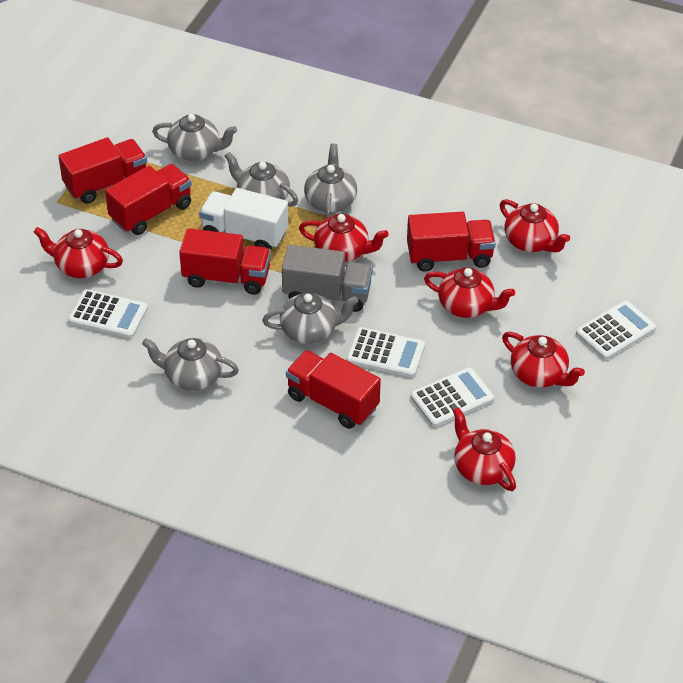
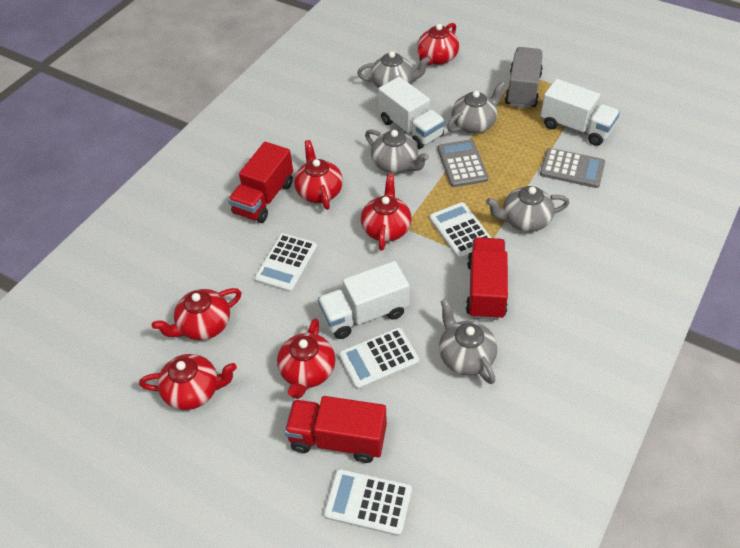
grey calculator: 0 -> 2
red truck: 5 -> 3
white truck: 1 -> 3

